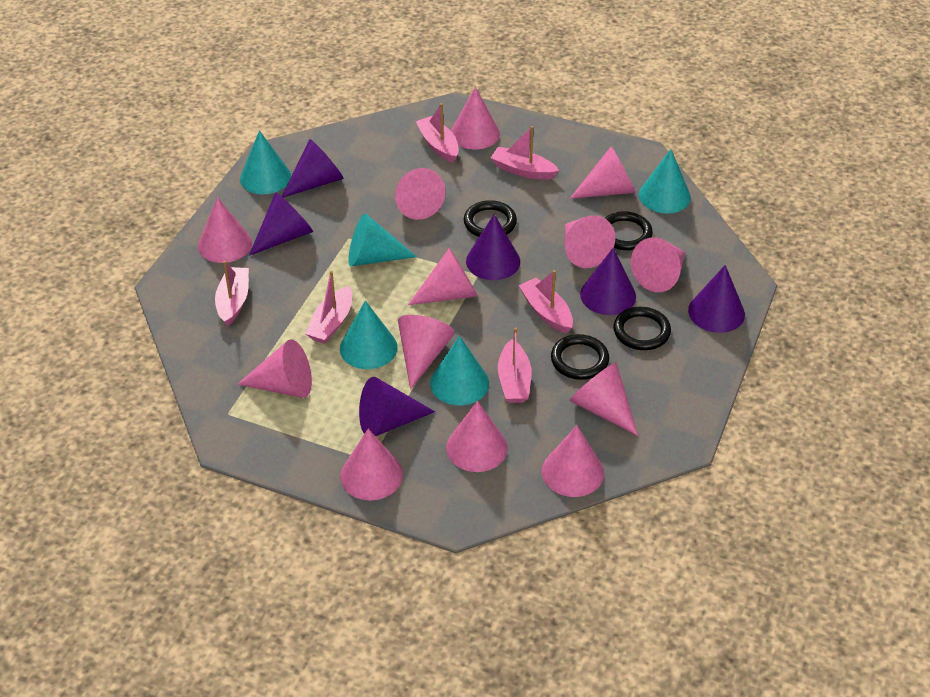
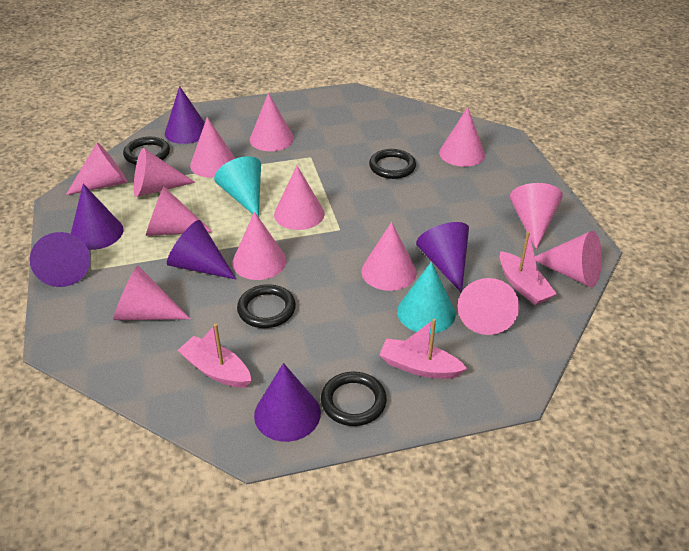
pink boat: 6 -> 3
turquoise cone: 5 -> 2

